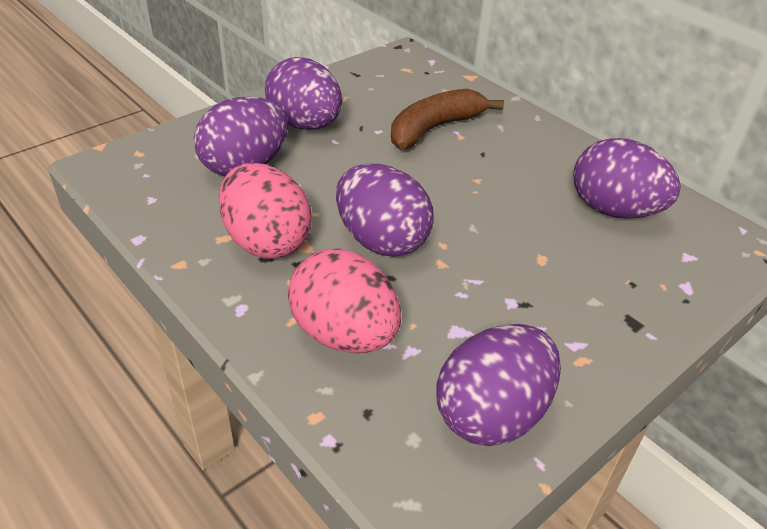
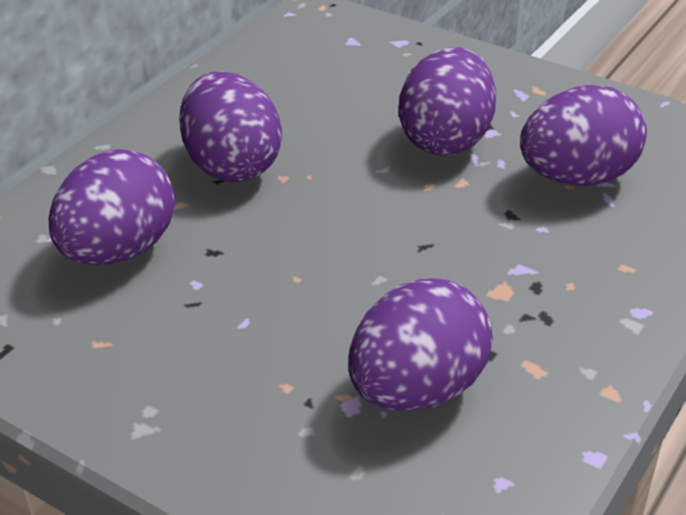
brown banana: 1 -> 0
pink egg: 2 -> 0

